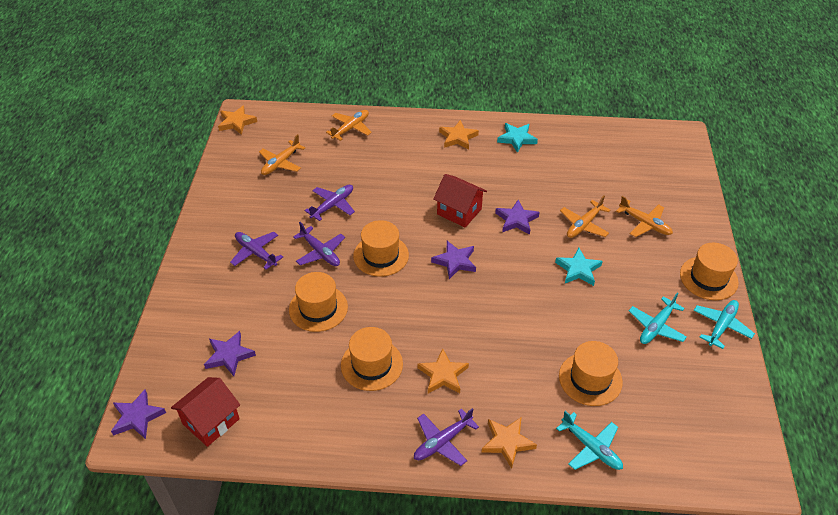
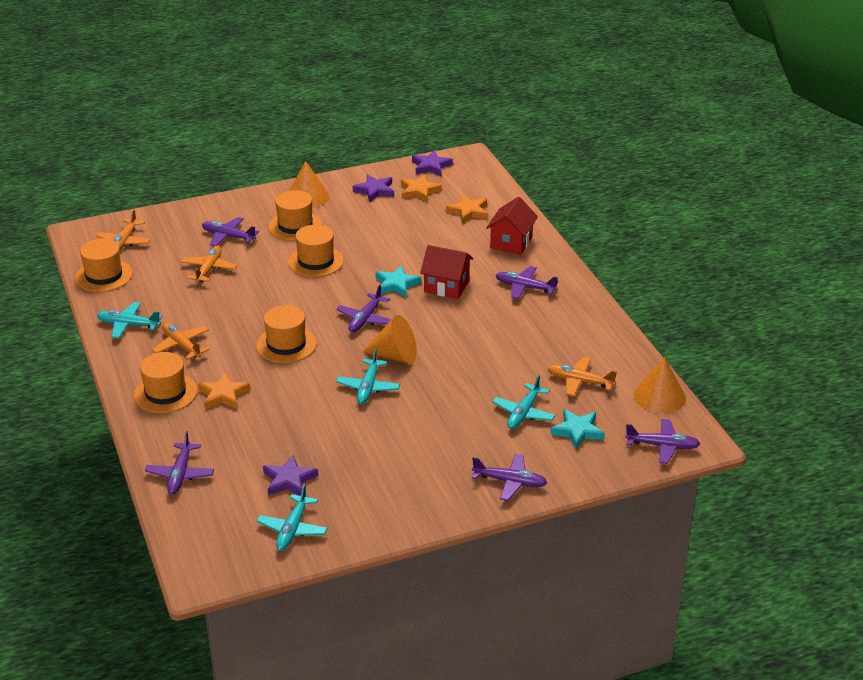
orange cone: 0 -> 3
orange star: 4 -> 3
purple plane: 4 -> 6
purple star: 4 -> 3
turquoise plane: 3 -> 4

